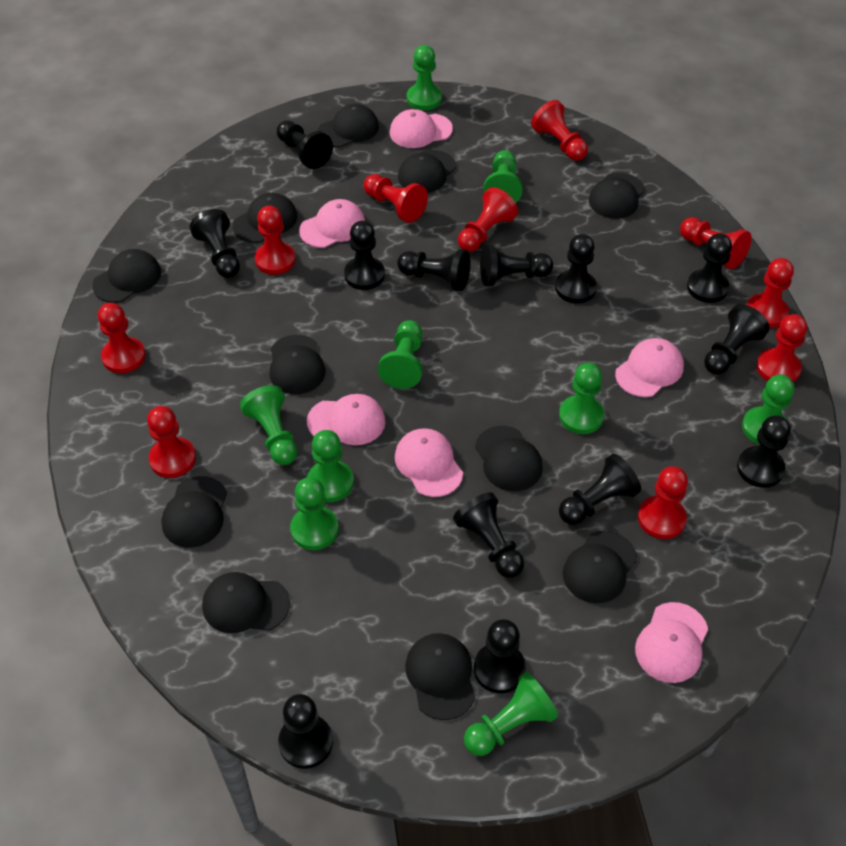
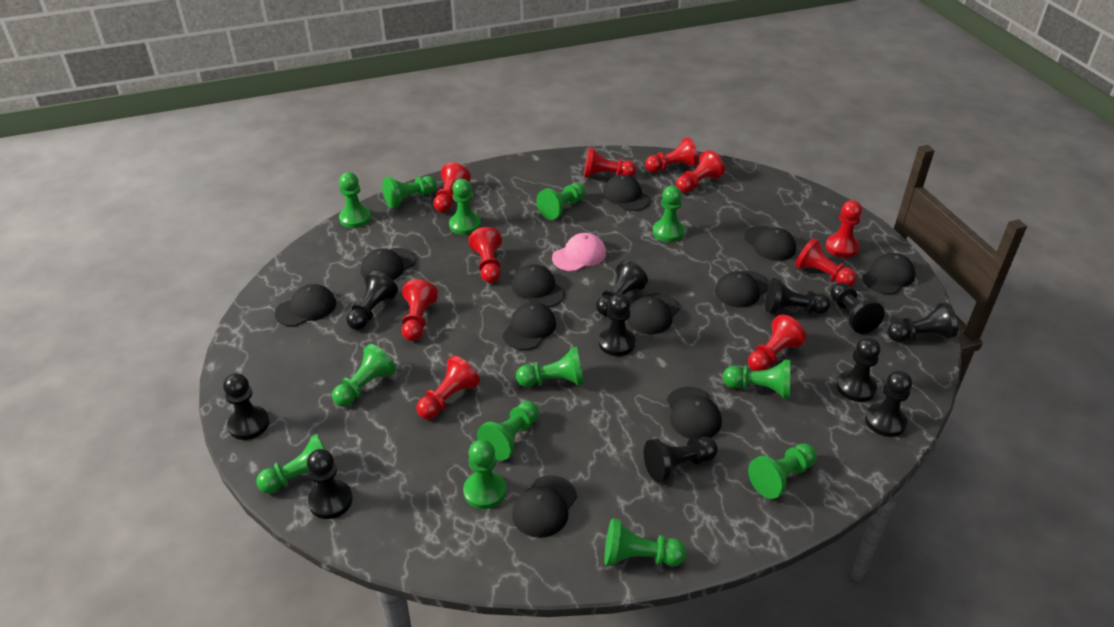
black pawn: 13 -> 11
green pawn: 9 -> 13
pink cap: 6 -> 1

